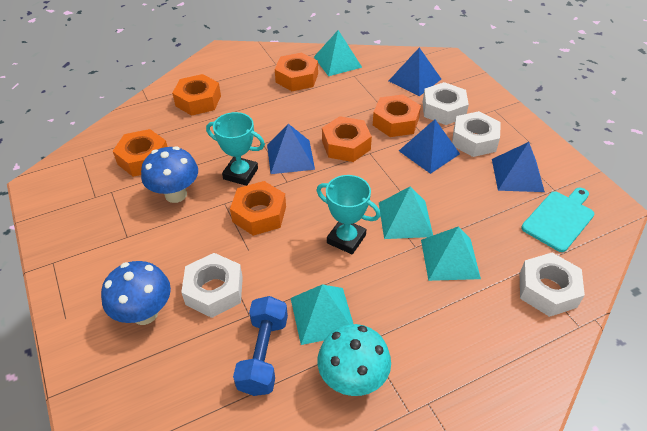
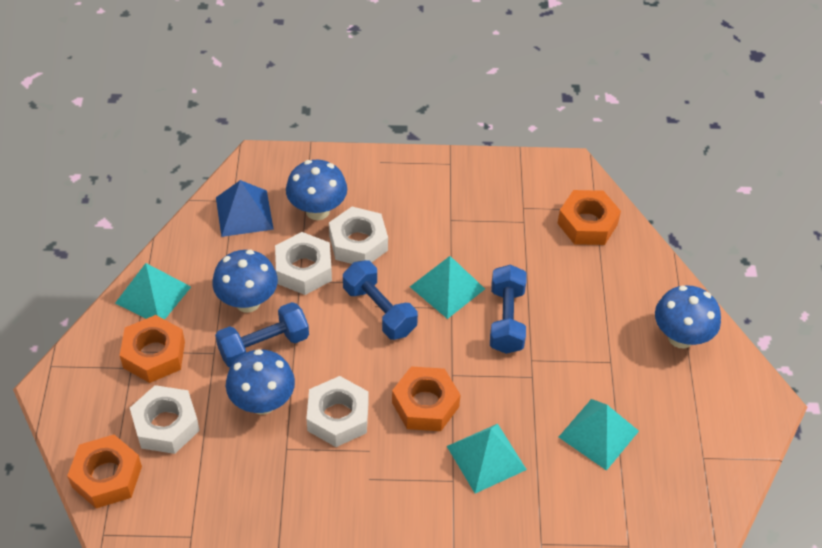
blue dumbbell: 1 -> 3
blue mushroom: 2 -> 4
blue pyramid: 4 -> 1
orange nut: 6 -> 4
turquoise cutting board: 1 -> 0
turquoise mushroom: 1 -> 0
turquoise trophy: 2 -> 0

